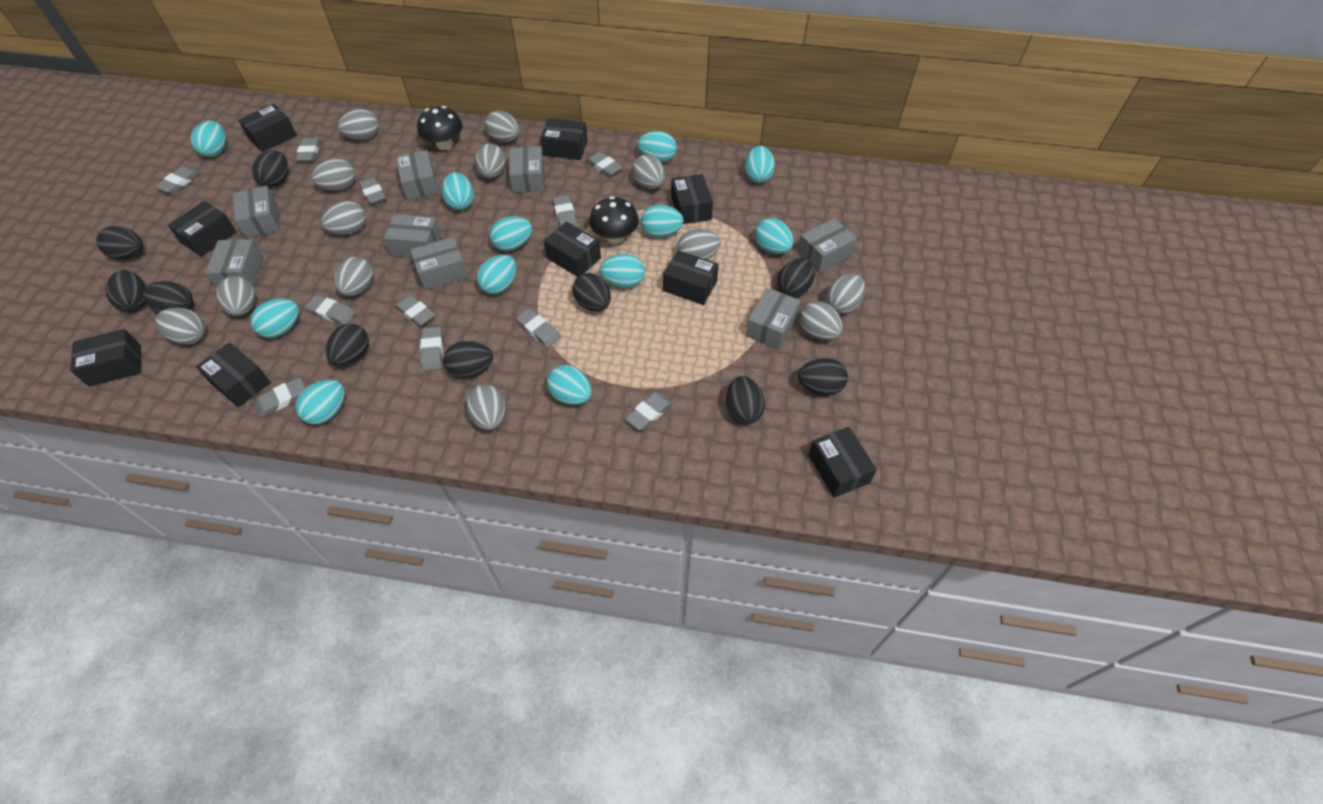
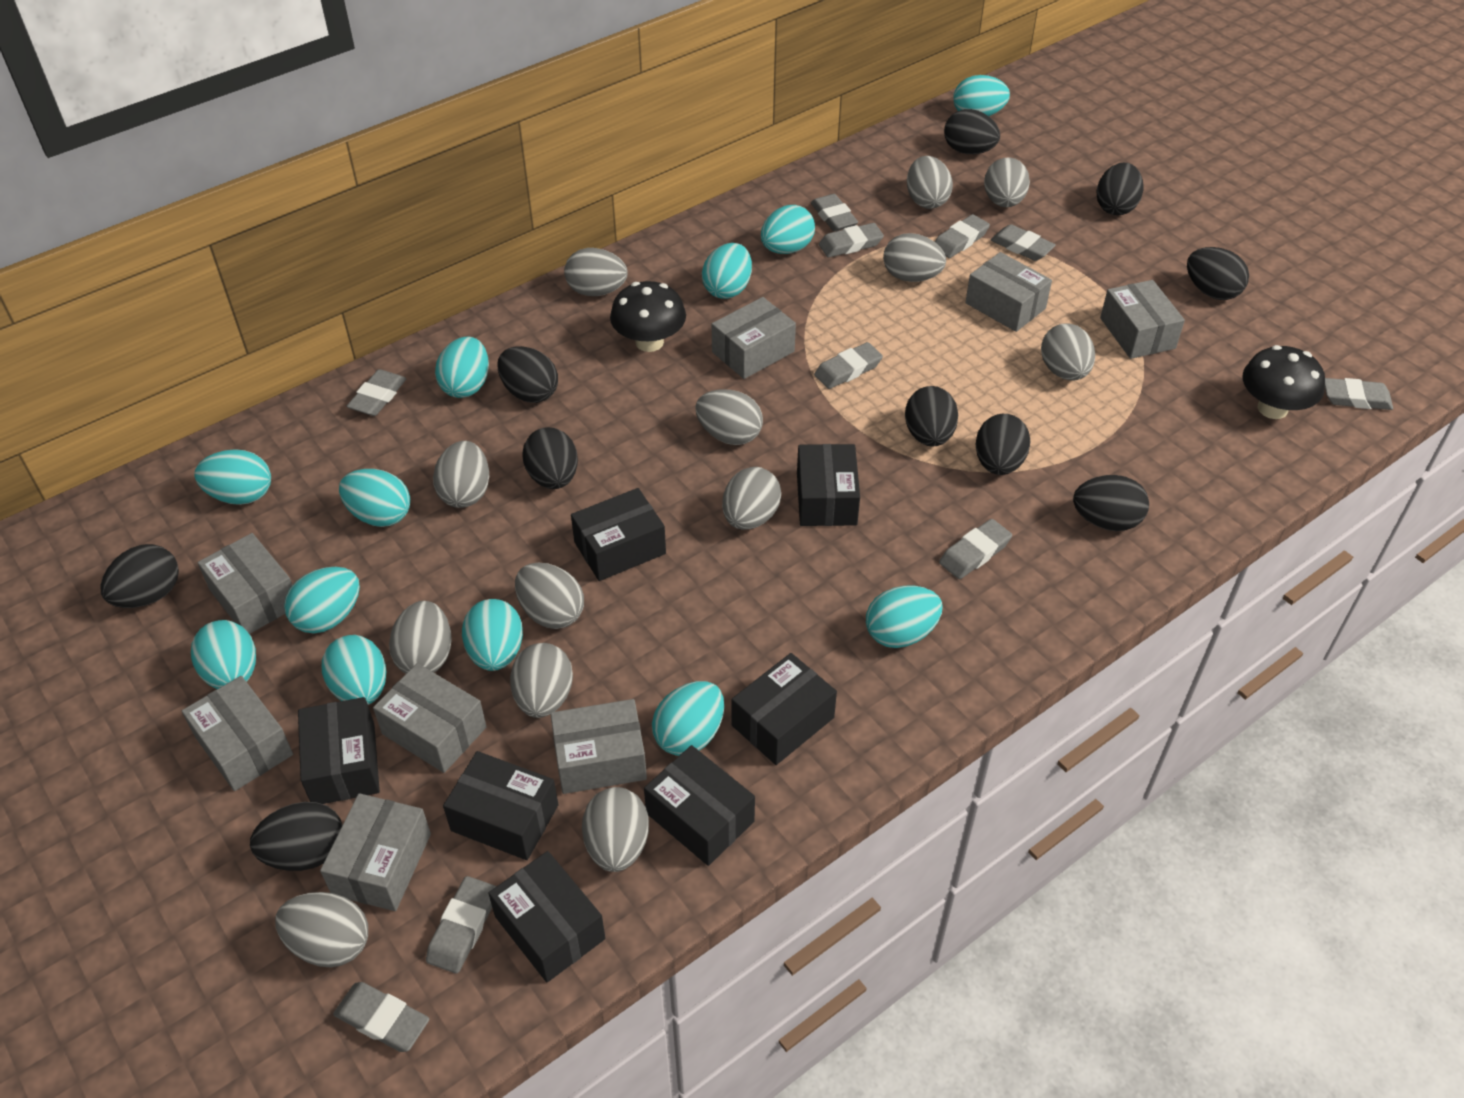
black box: 9 -> 7
grey eraser: 11 -> 10

